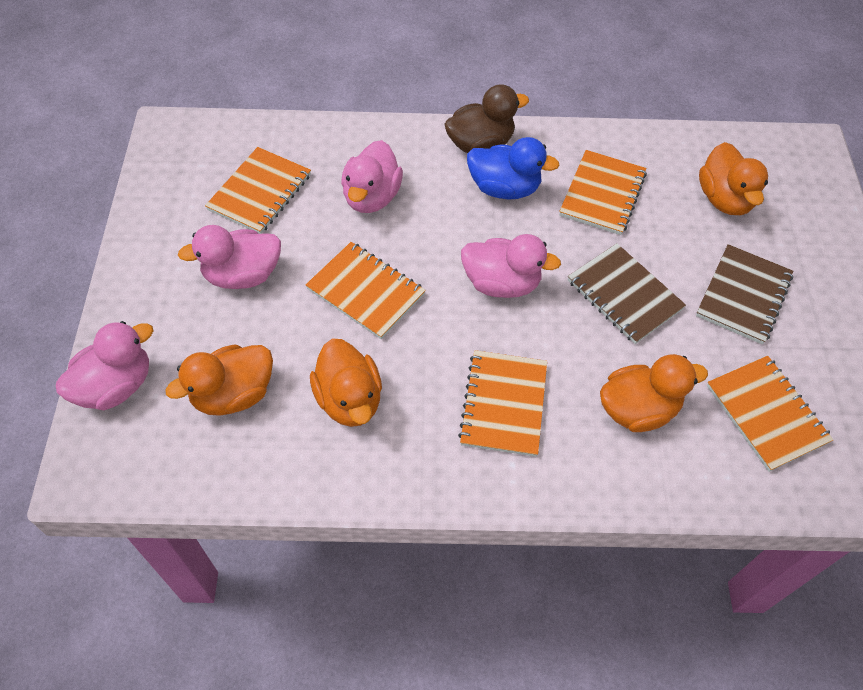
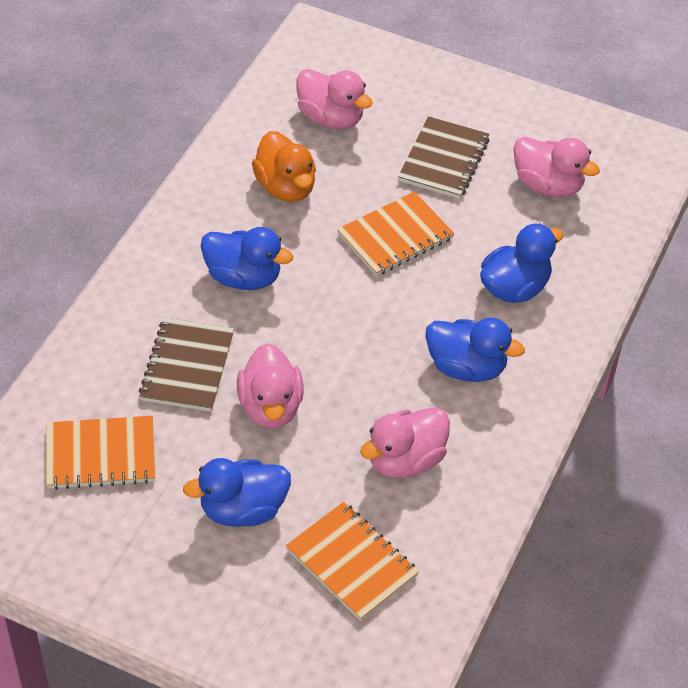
blue duck: 1 -> 4
brown duck: 1 -> 0
orange duck: 4 -> 1
orange notebook: 5 -> 3

